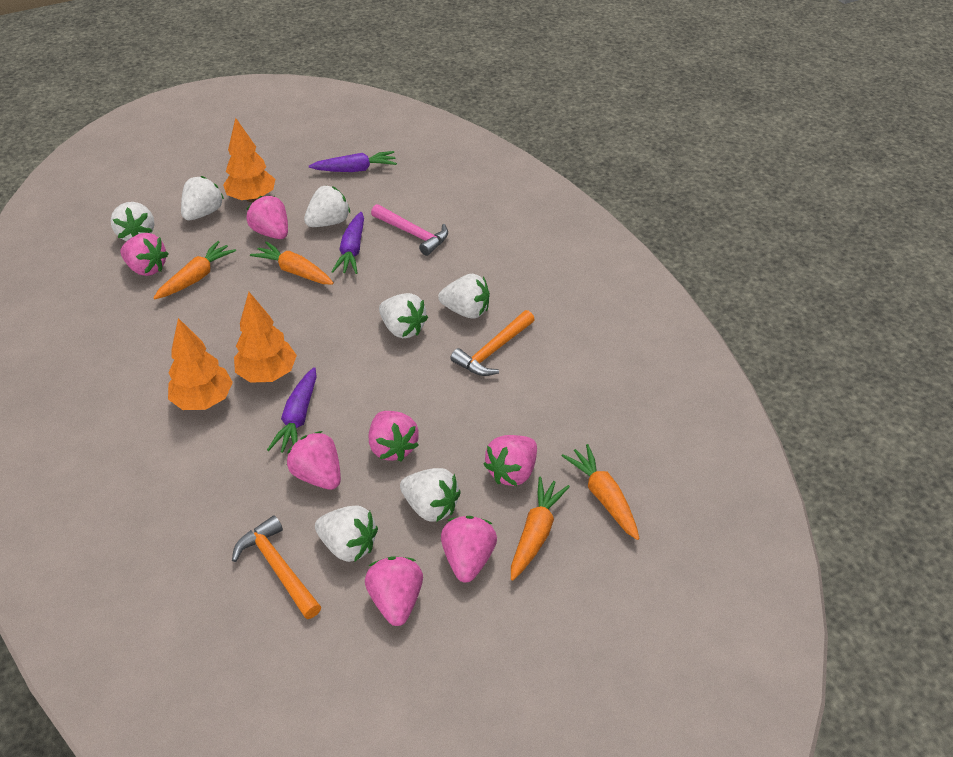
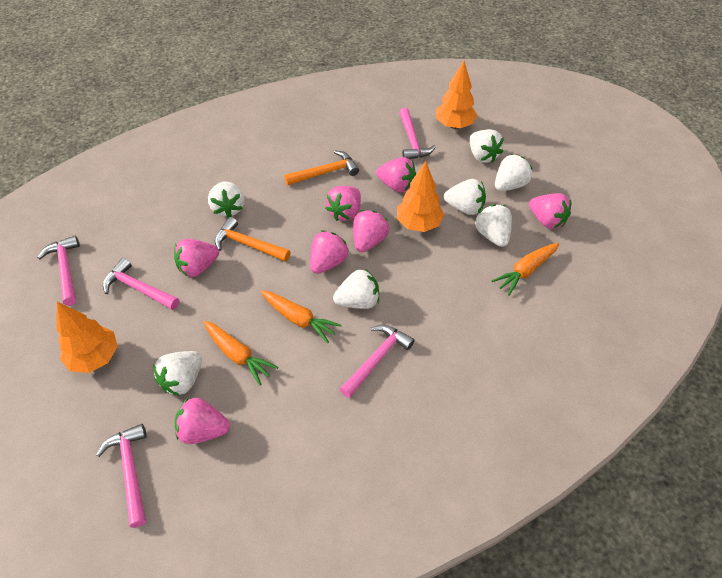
orange carrot: 4 -> 3
pink hammer: 1 -> 5
purple carrot: 3 -> 0

